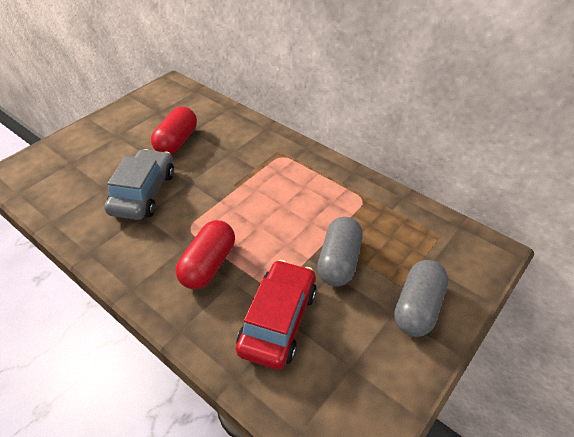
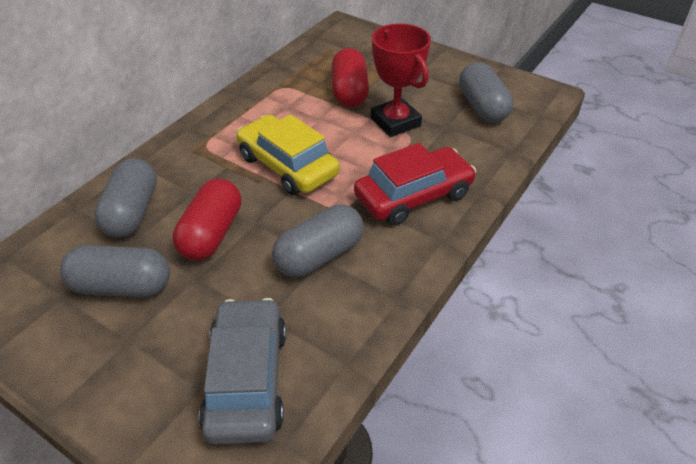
grey capsule: 2 -> 4
red trophy: 0 -> 1
yellow car: 0 -> 1

